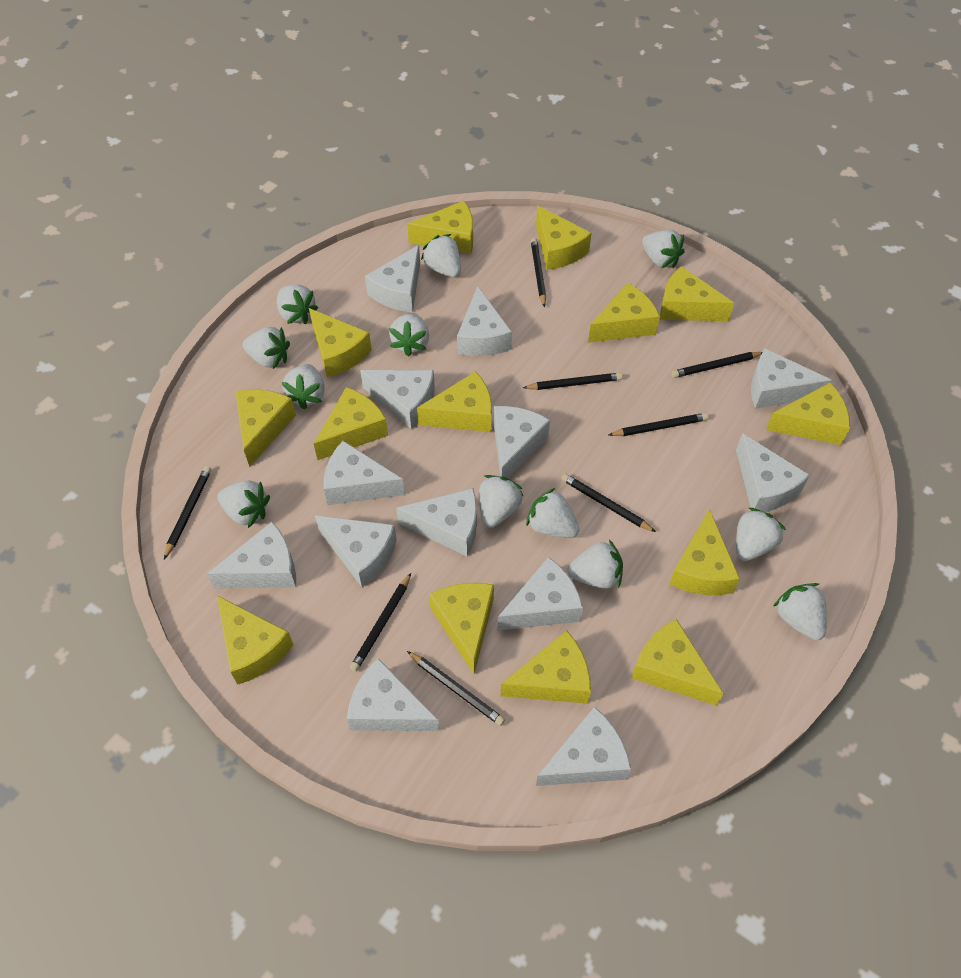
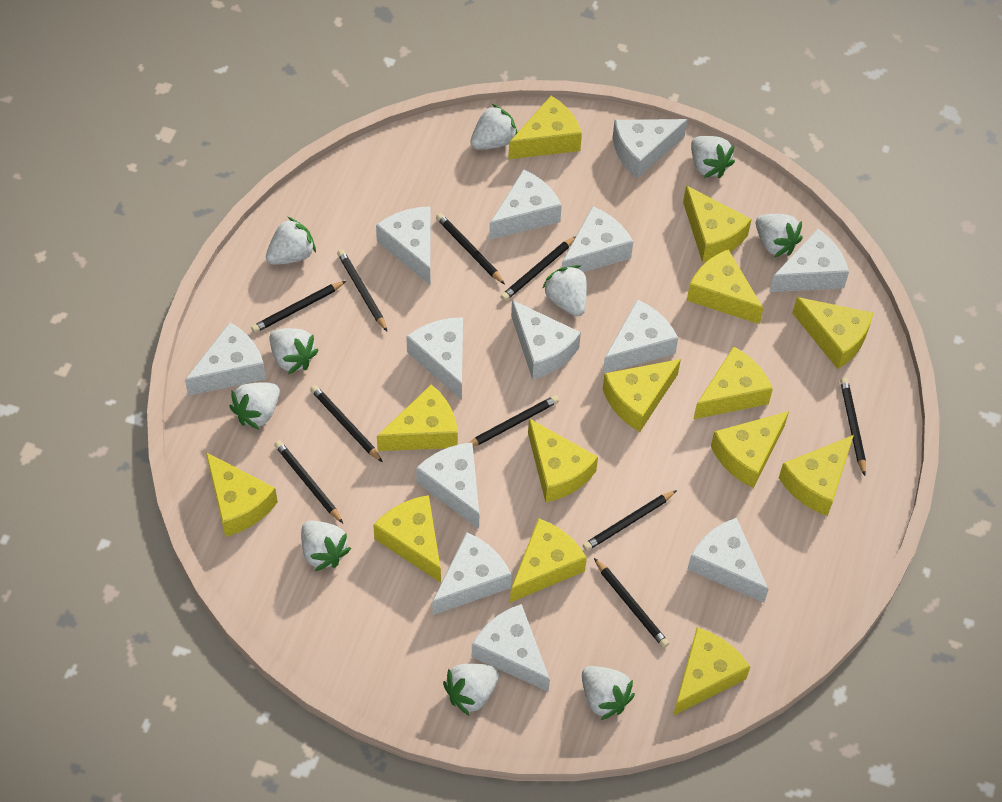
black pencil: 8 -> 10
white strawberry: 12 -> 10

